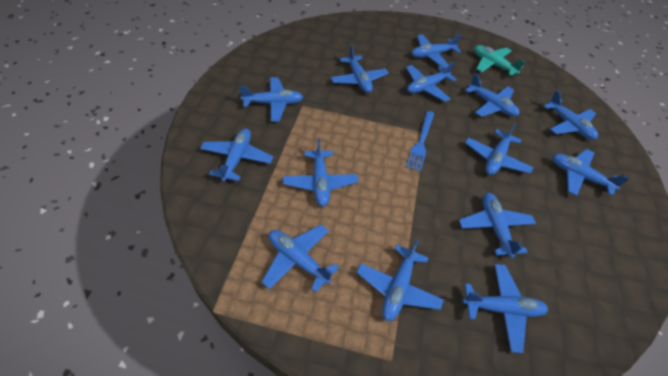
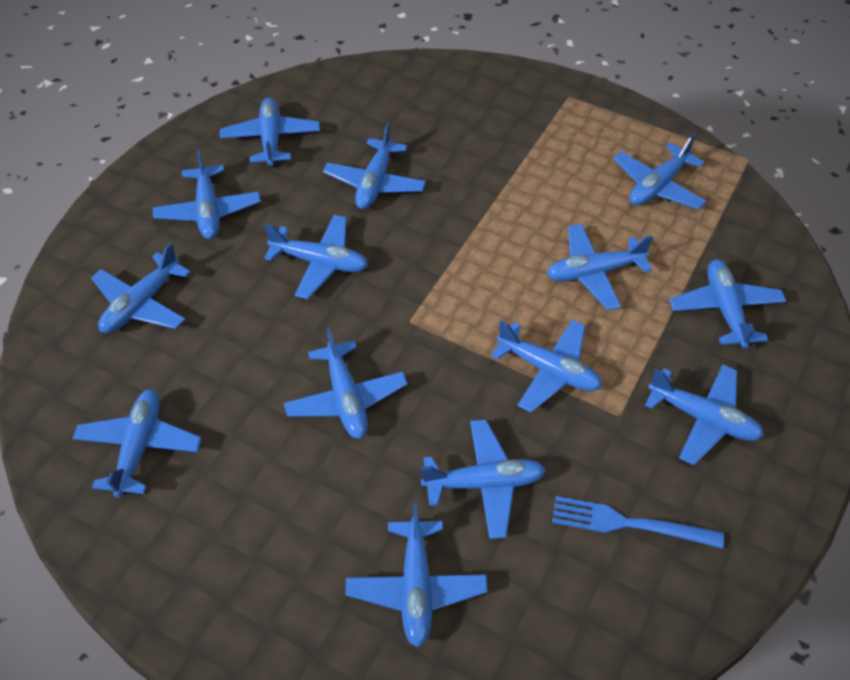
turquoise plane: 1 -> 0

